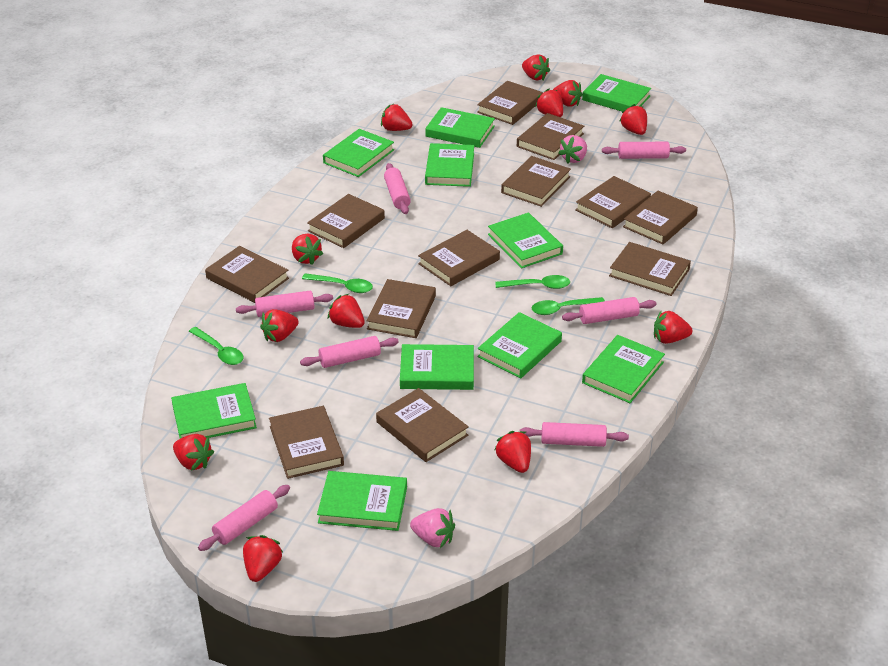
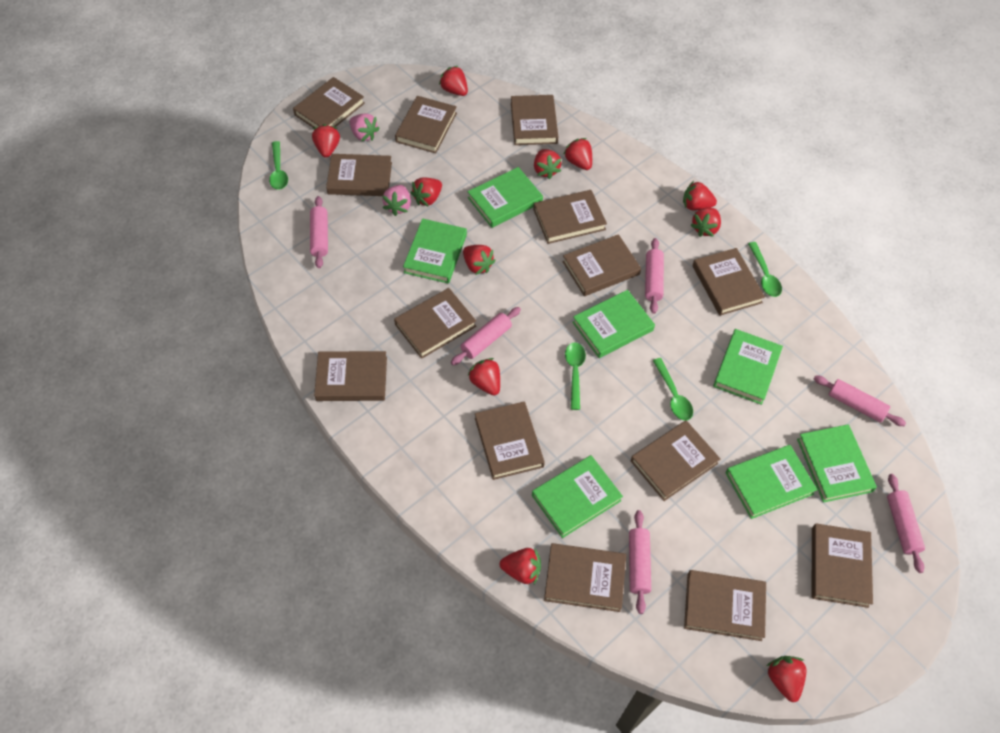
brown book: 12 -> 14
green book: 10 -> 7
pink rolling pin: 7 -> 6
red strawberry: 12 -> 11

